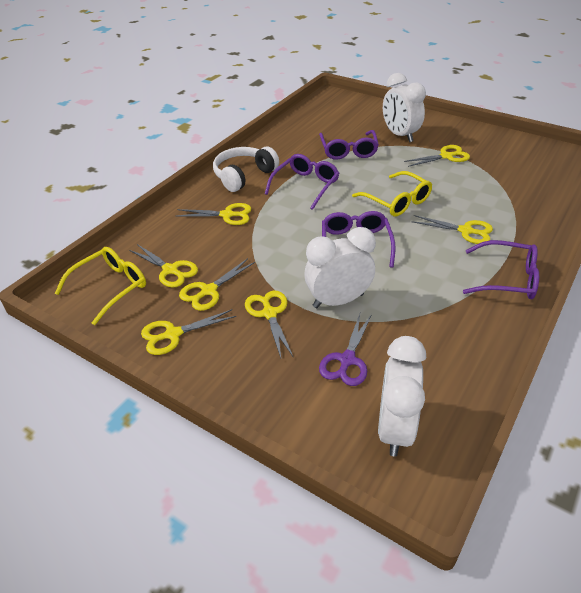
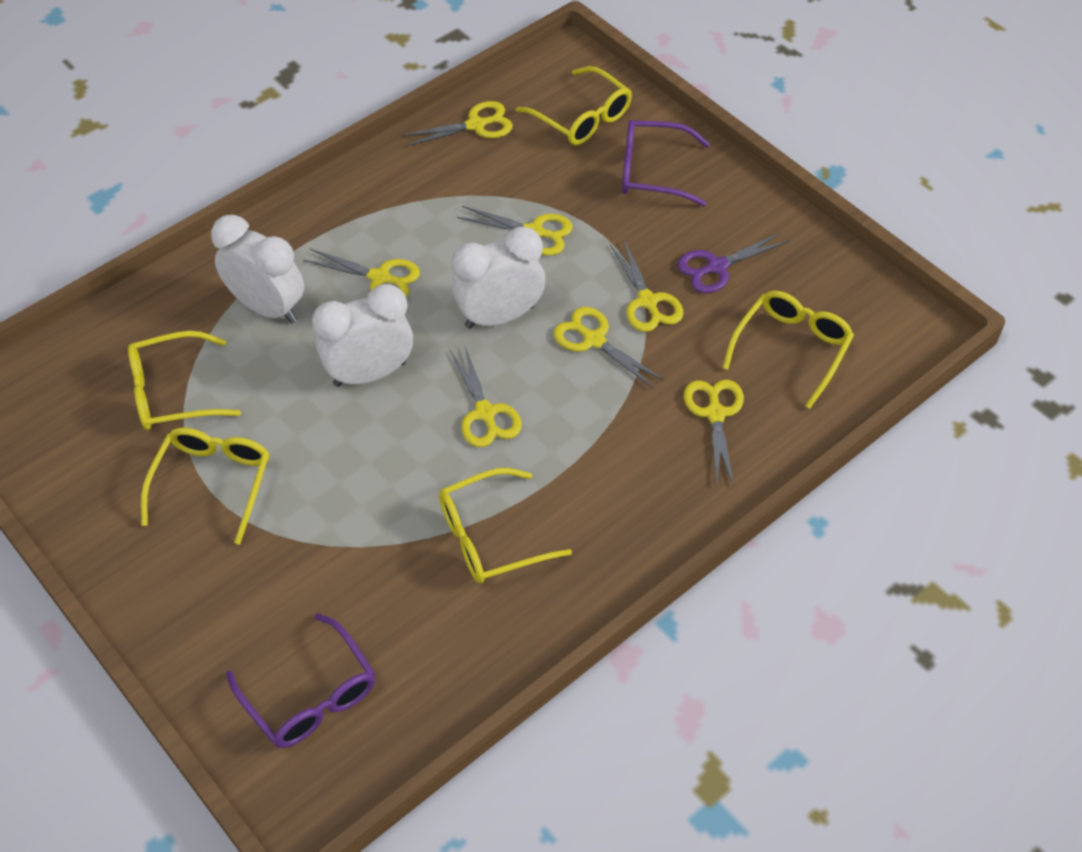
purple glasses: 4 -> 2
white headphones: 1 -> 0
yellow glasses: 2 -> 5

